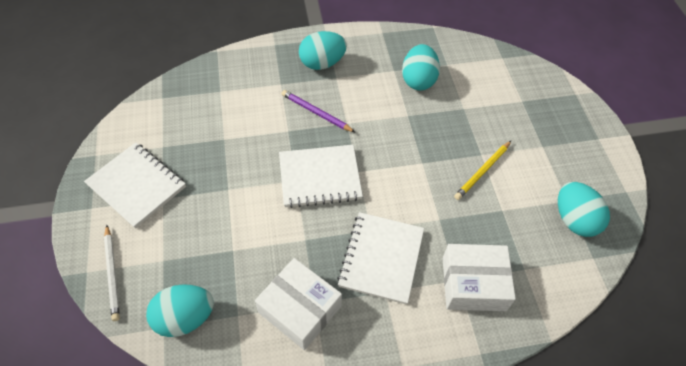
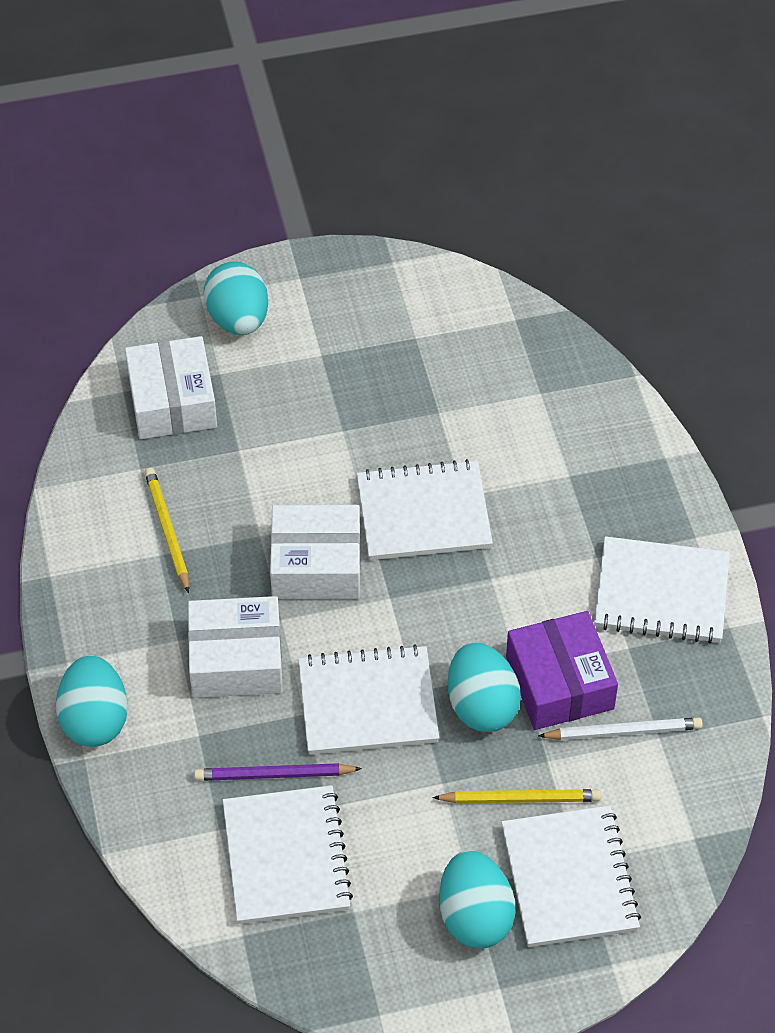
purple box: 0 -> 1
white box: 2 -> 3
white notebook: 3 -> 5
yellow pencil: 1 -> 2

